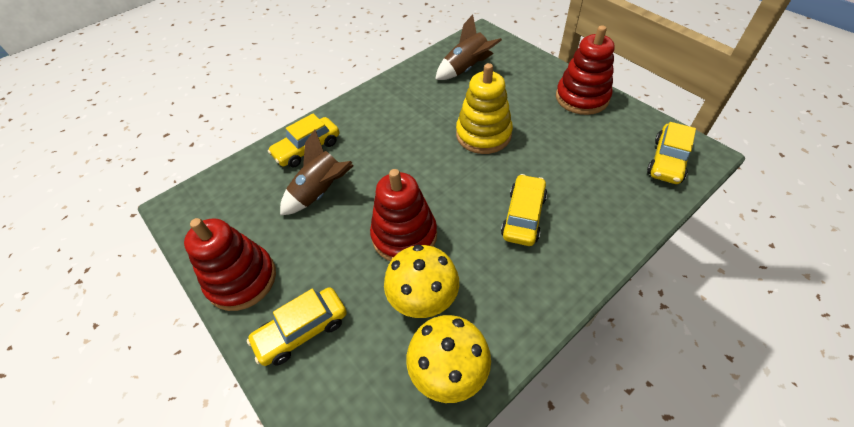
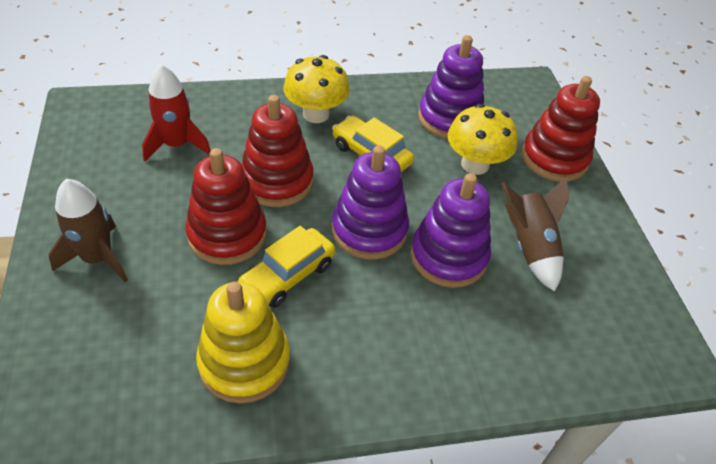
purple stacking toy: 0 -> 3
red rocket: 0 -> 1
yellow car: 4 -> 2

